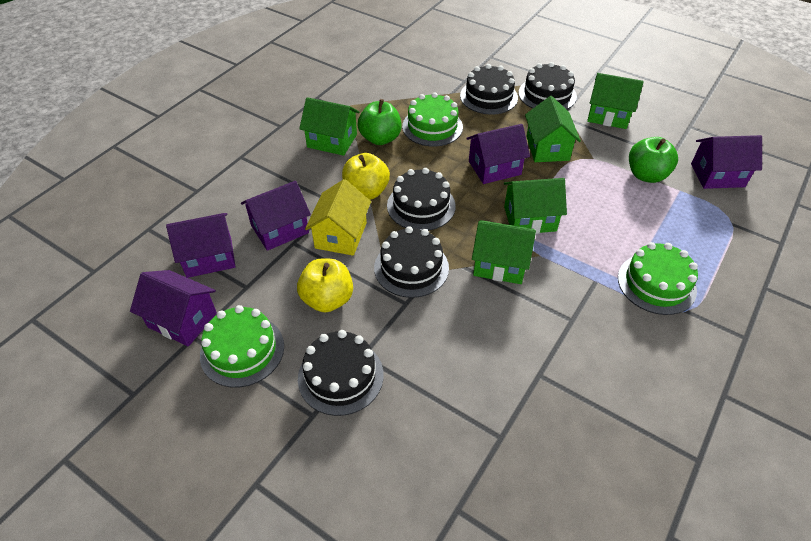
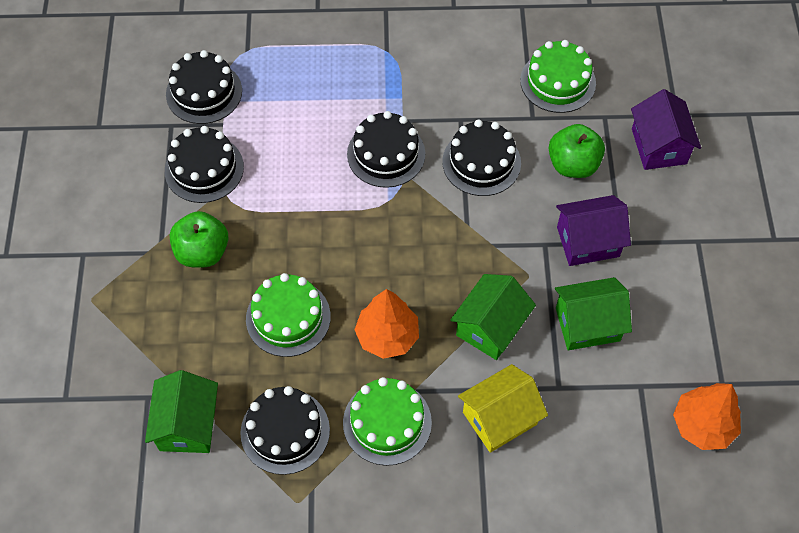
green house: 5 -> 3
orange tree: 0 -> 2
purple house: 5 -> 2
yellow apple: 2 -> 0

